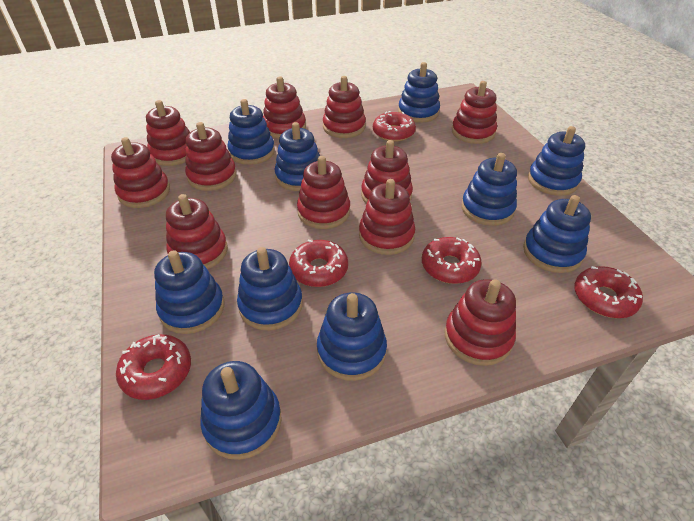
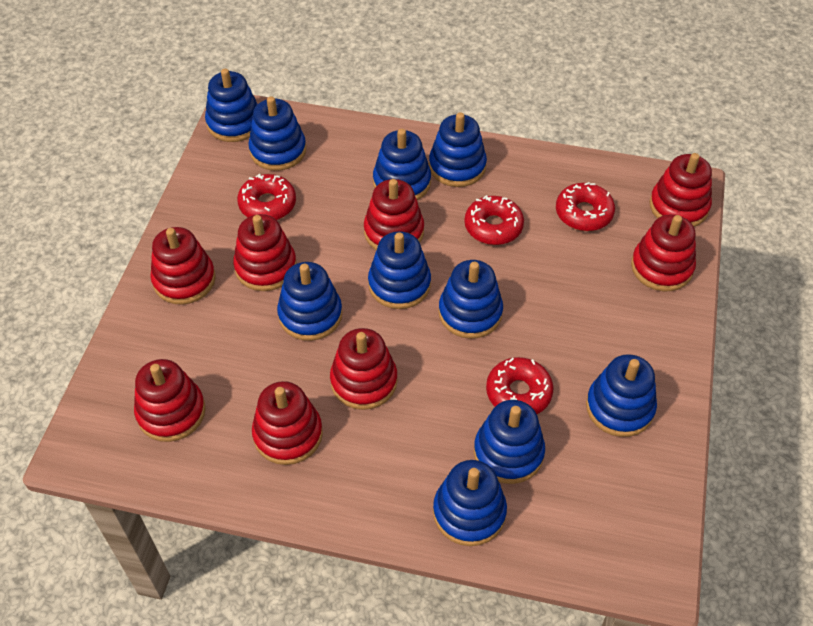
red donut: 5 -> 4
red stacking toy: 11 -> 8

